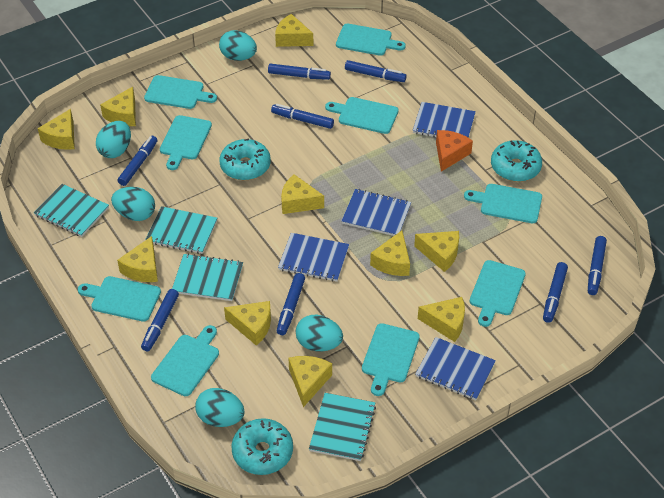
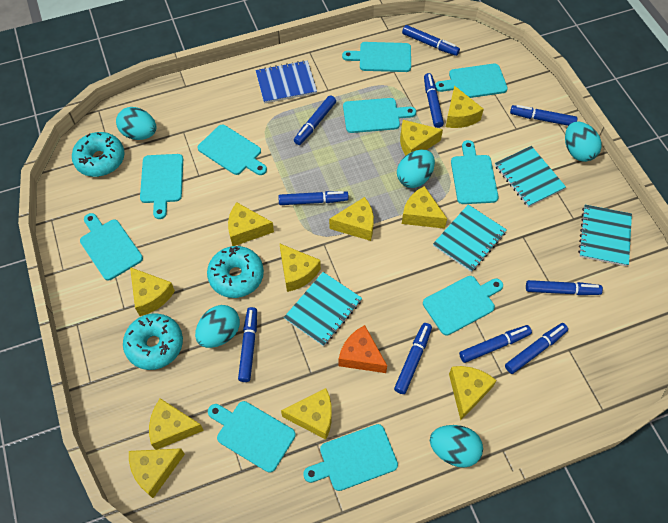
blue marker: 8 -> 10
blue notebook: 4 -> 1
turquoise cutting board: 9 -> 10
yellow cheese: 10 -> 11

